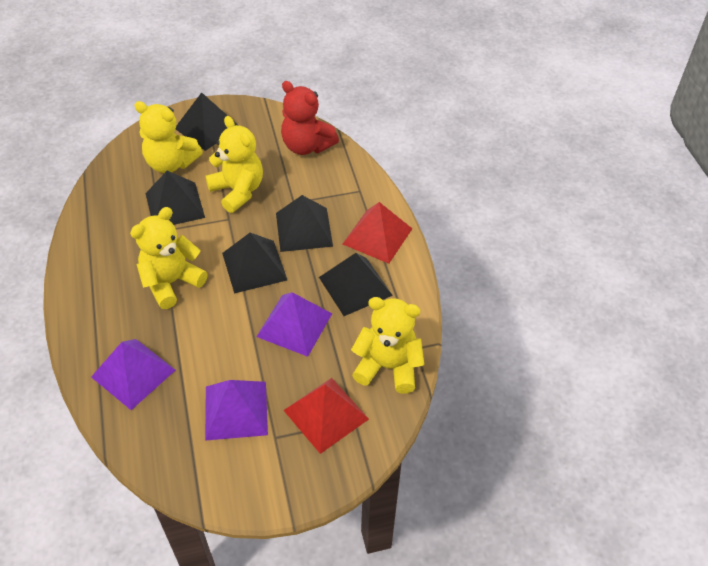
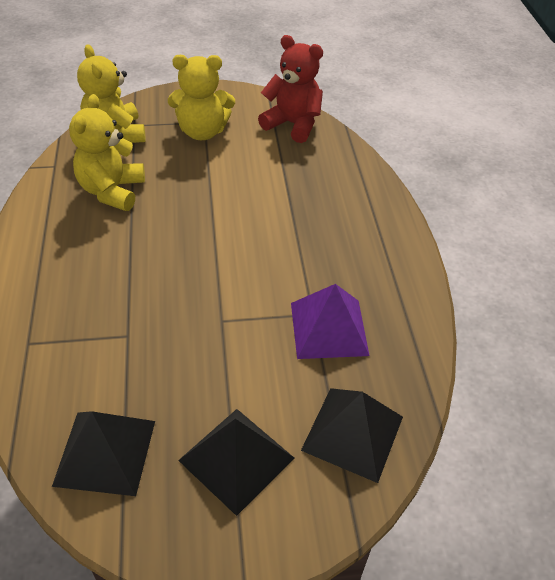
black pyramid: 5 -> 3
purple pyramid: 3 -> 1
red pyramid: 2 -> 0
yellow teddy bear: 4 -> 3

